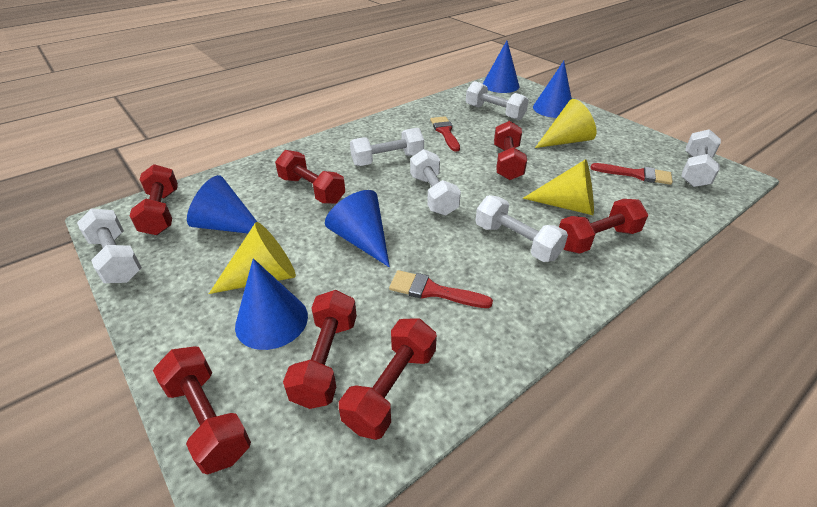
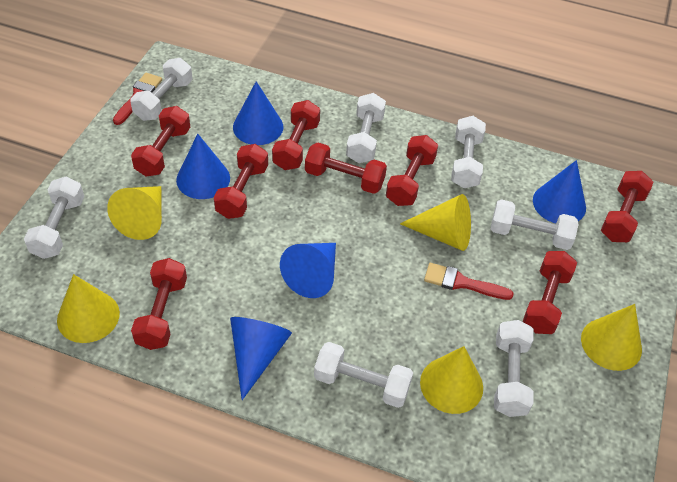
red brush: 3 -> 2
red dumbbell: 7 -> 8
white dumbbell: 6 -> 7
yellow cone: 3 -> 5

